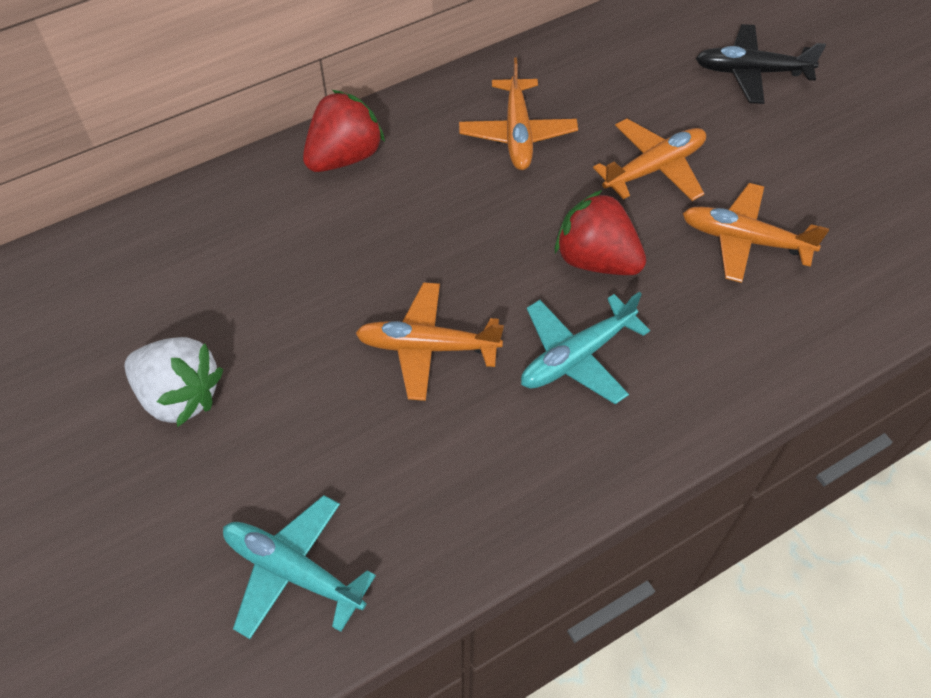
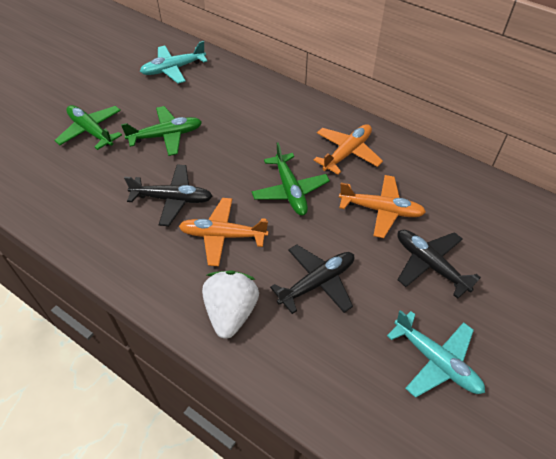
black plane: 1 -> 3
green plane: 0 -> 3
orange plane: 4 -> 3
red strawberry: 2 -> 0

